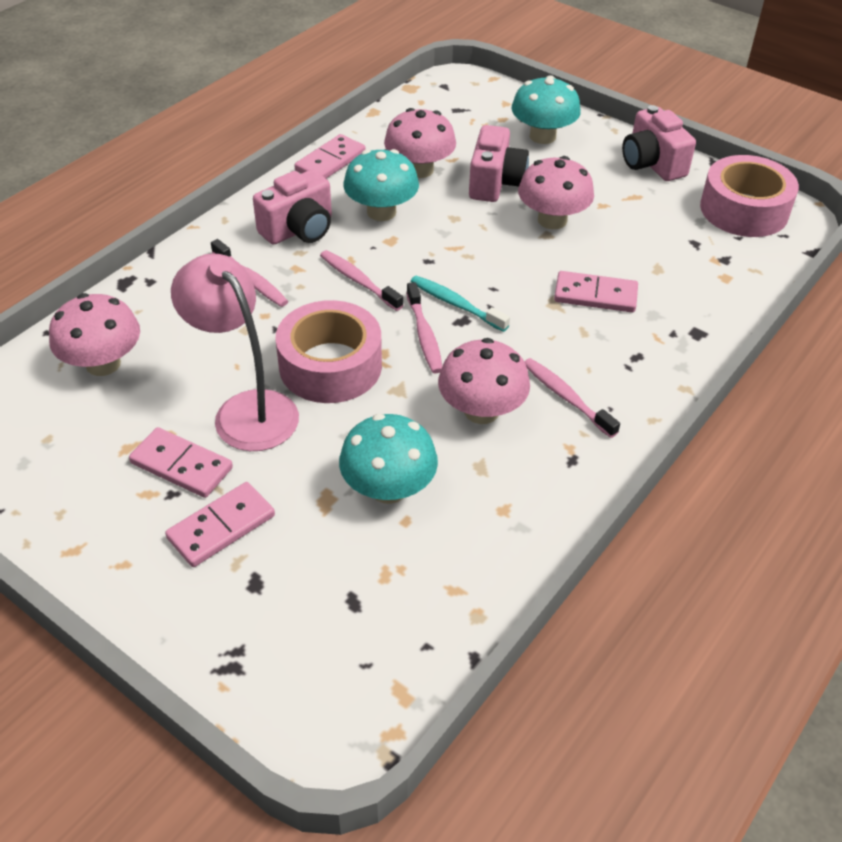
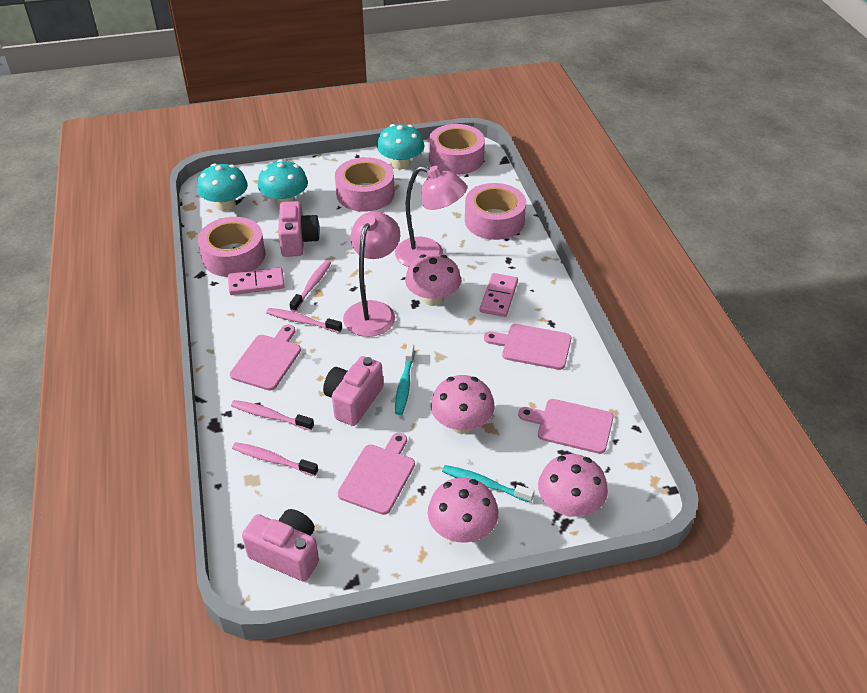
pink cutting board: 0 -> 4
pink domino: 4 -> 2
pink lamp: 1 -> 2
pink tape: 2 -> 4
turquoise toothbrush: 1 -> 2

